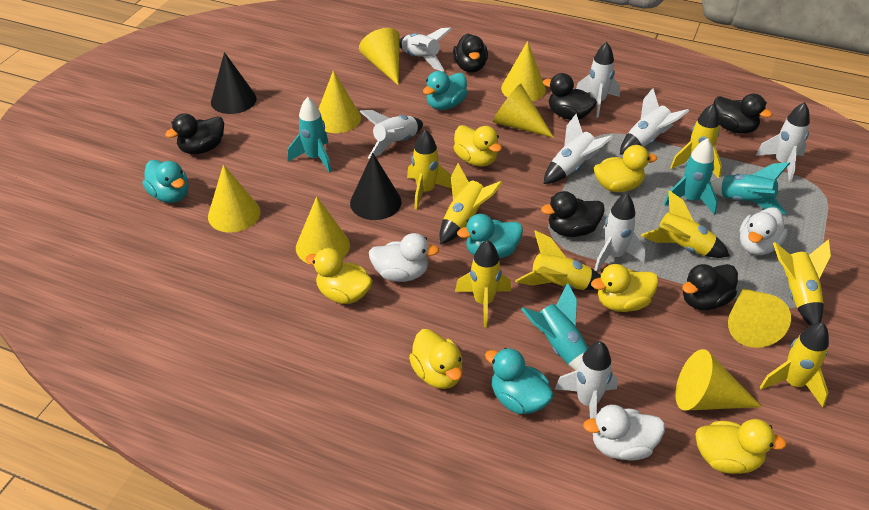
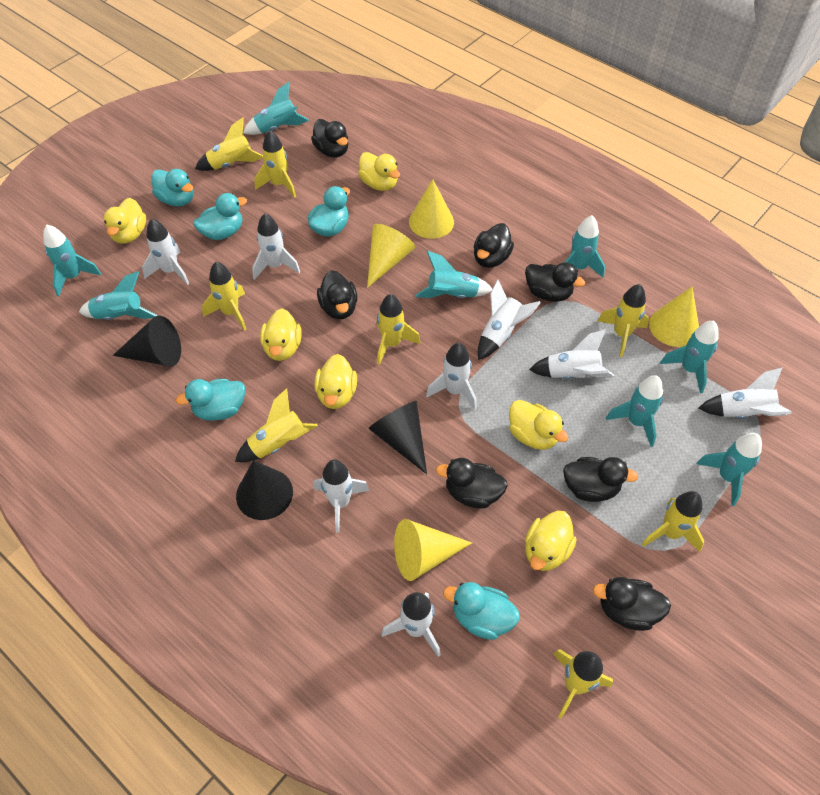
black cone: 2 -> 3
black duck: 6 -> 7
turquoise duck: 4 -> 5
turquoise rocket: 4 -> 8
white duck: 3 -> 0
yellow cone: 8 -> 4

